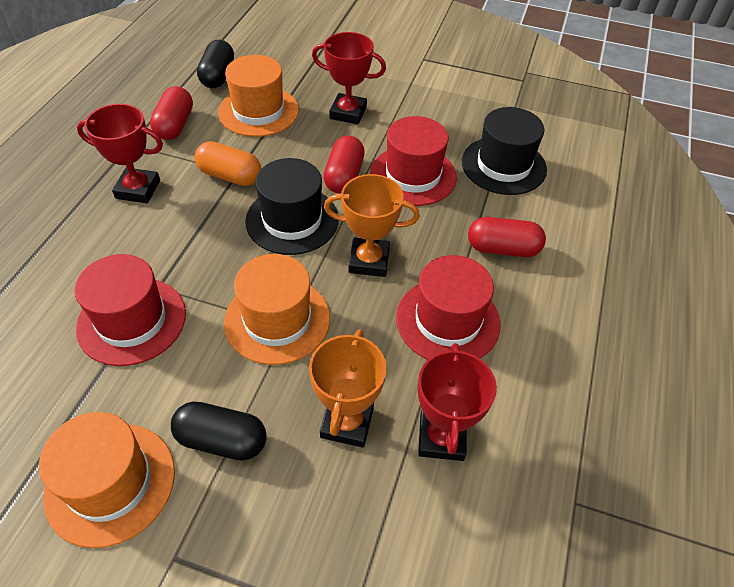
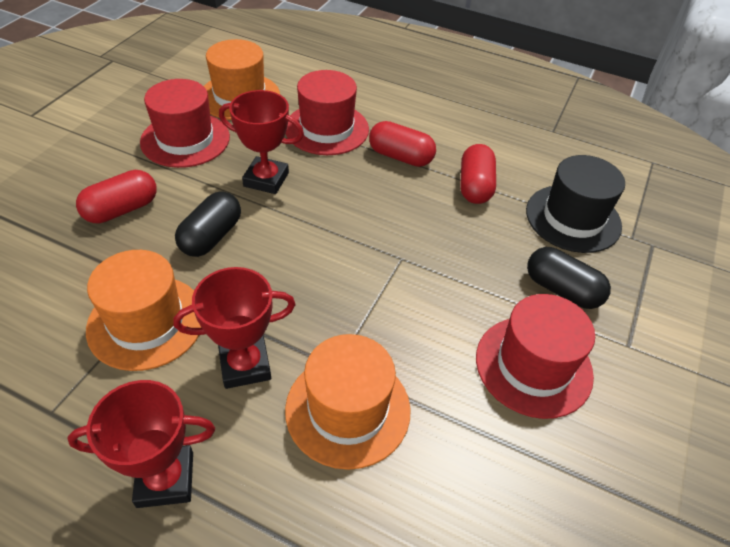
black hat: 2 -> 1
orange capsule: 1 -> 0
orange trophy: 2 -> 0

